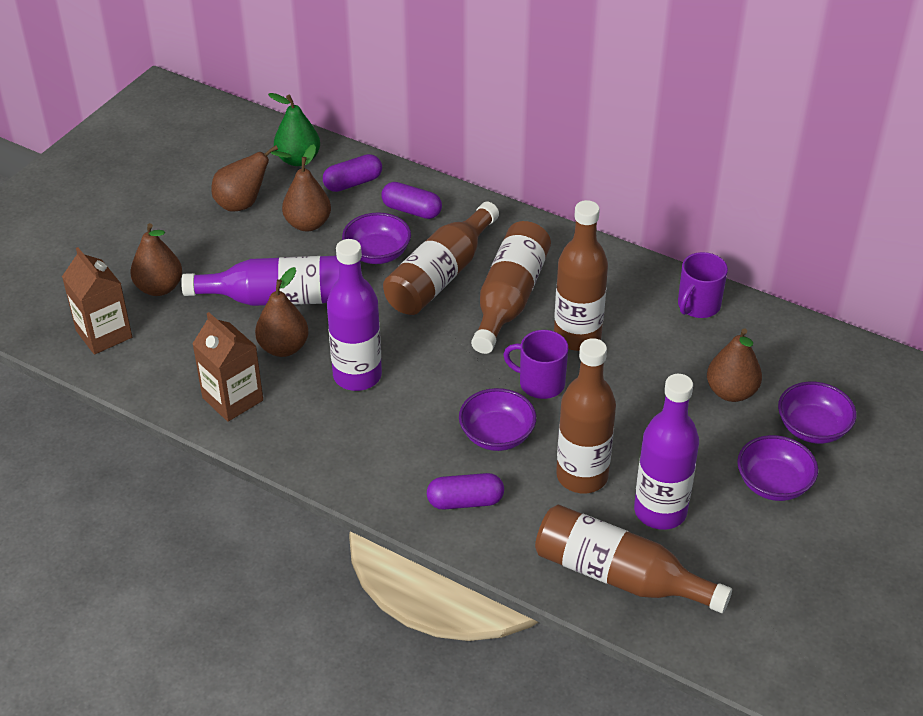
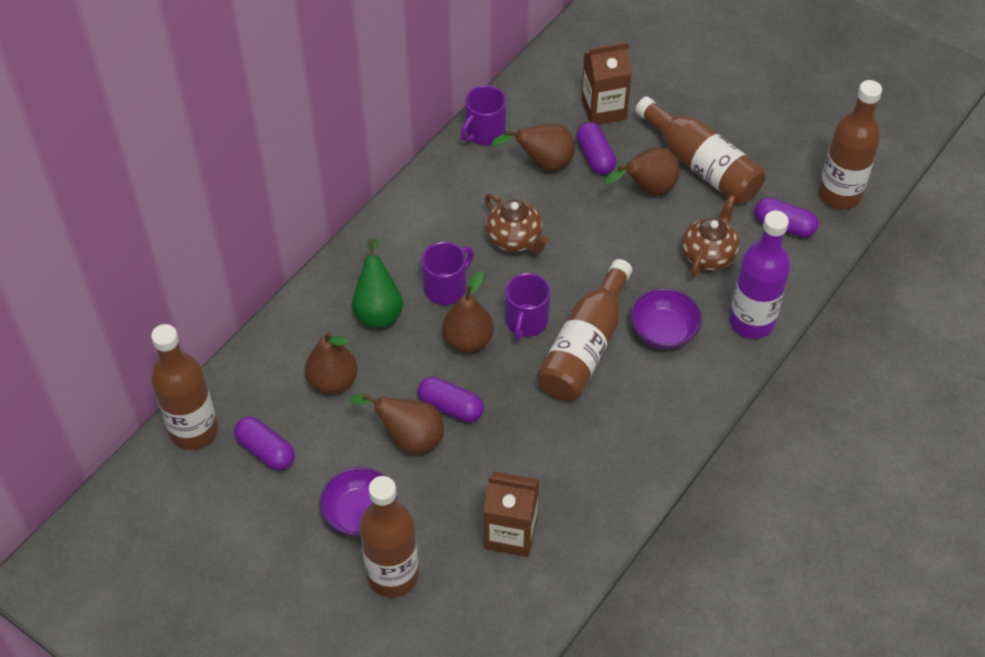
brown teapot: 0 -> 2
purple bottle: 3 -> 1
purple bowl: 4 -> 2
purple capsule: 3 -> 4
purple mug: 2 -> 3

